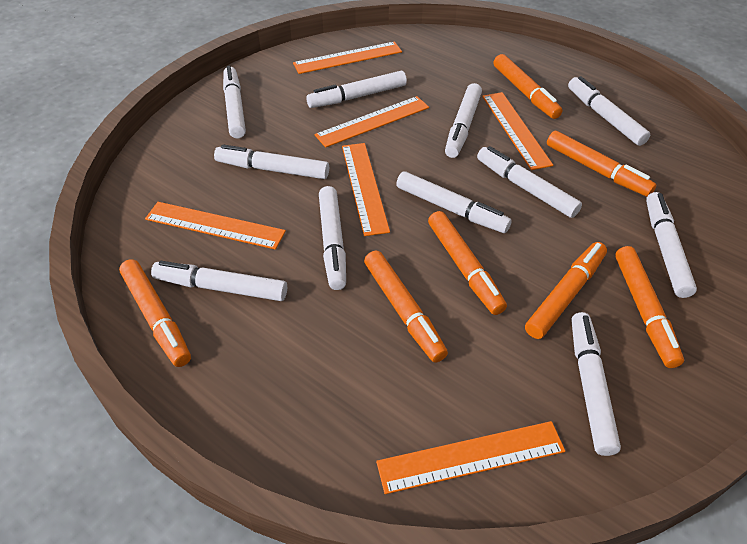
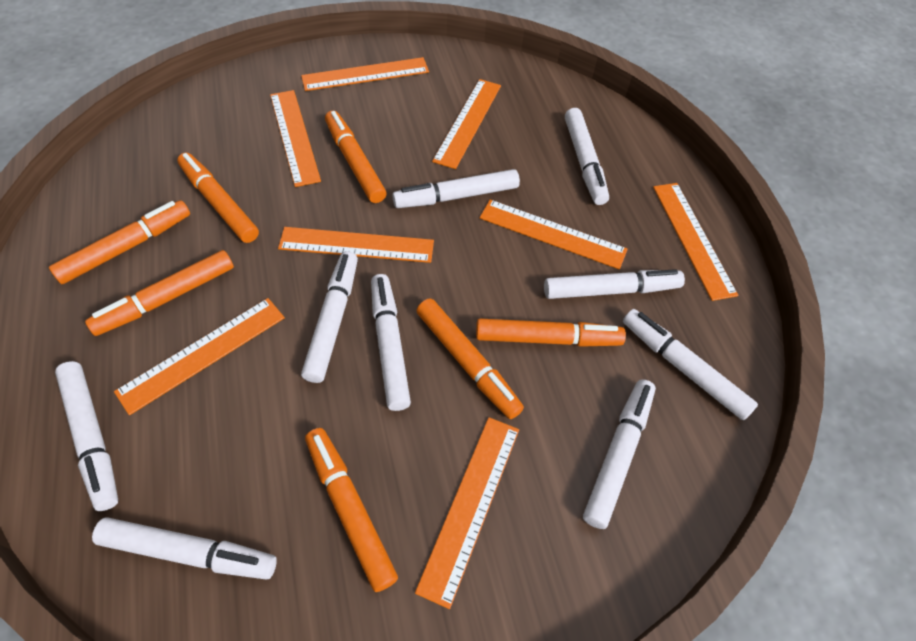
orange ruler: 6 -> 8
white marker: 11 -> 9

